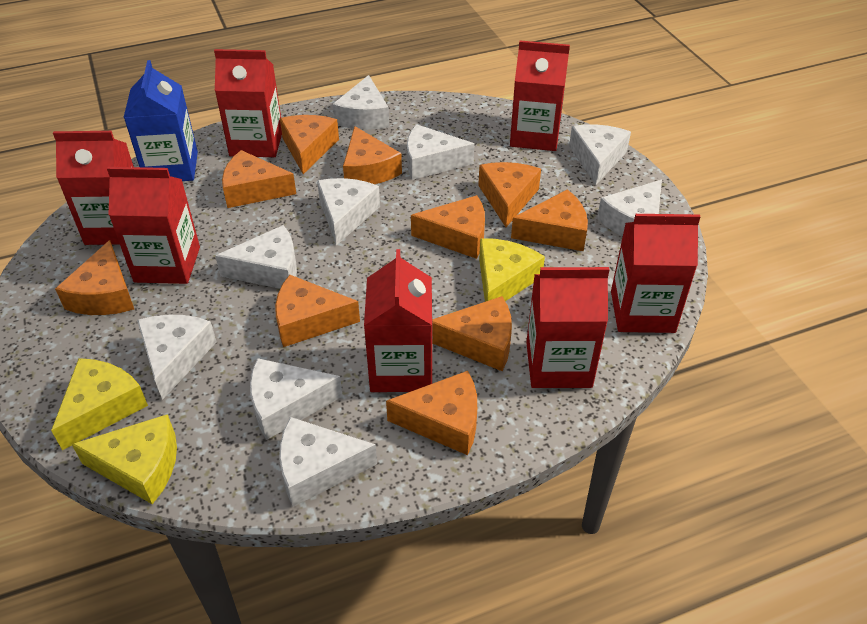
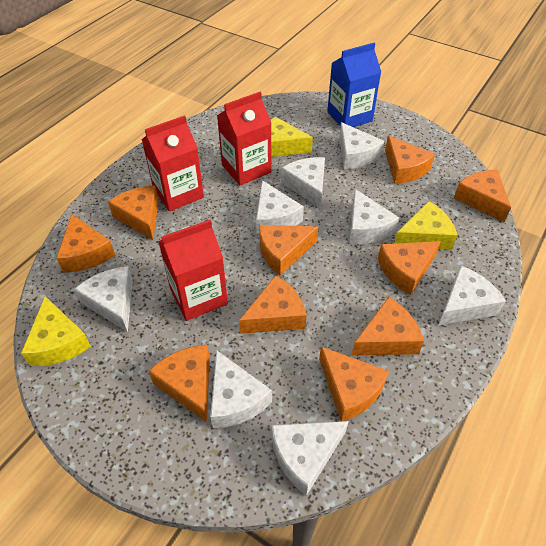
red carton: 7 -> 3
white cheese: 9 -> 8

